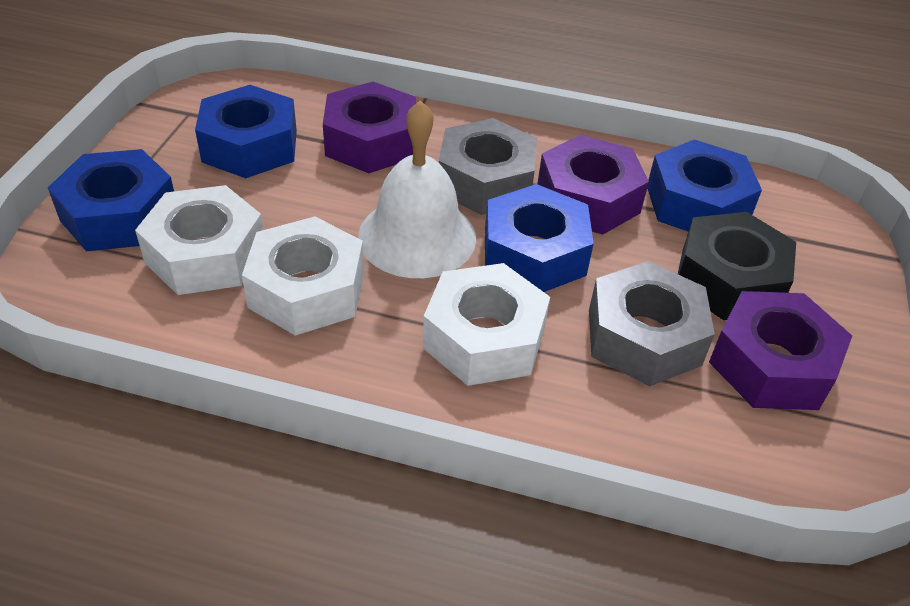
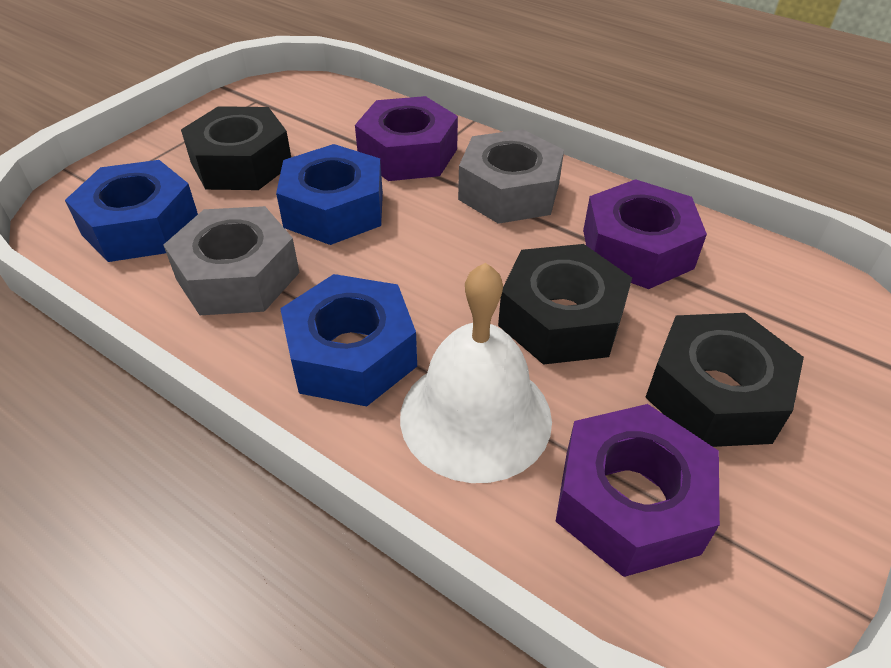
black nut: 1 -> 3
blue nut: 4 -> 3
white nut: 3 -> 0

